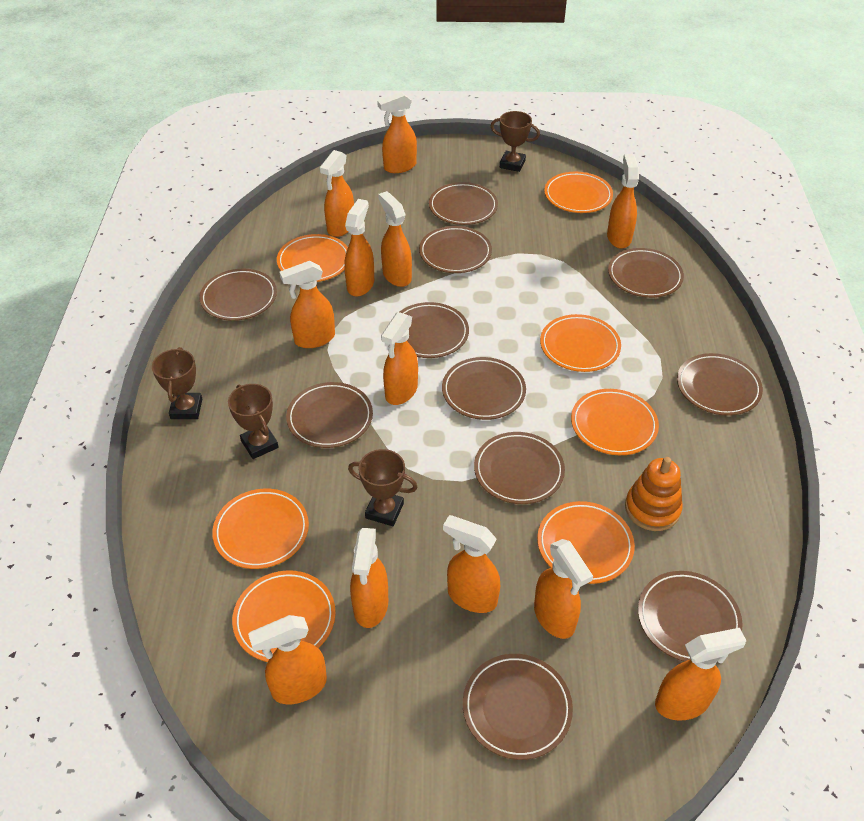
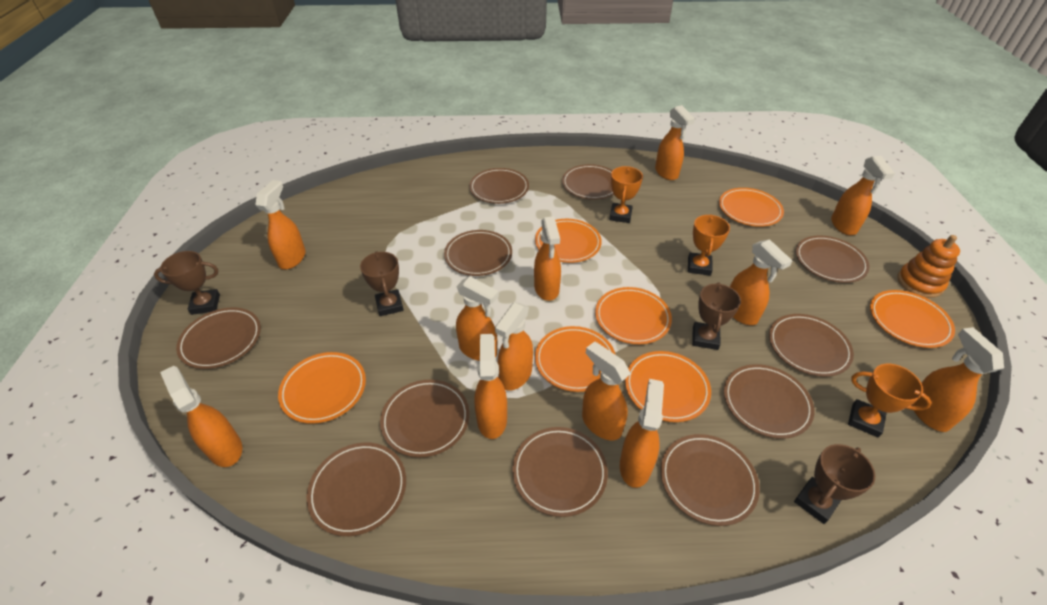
orange trophy: 0 -> 3

